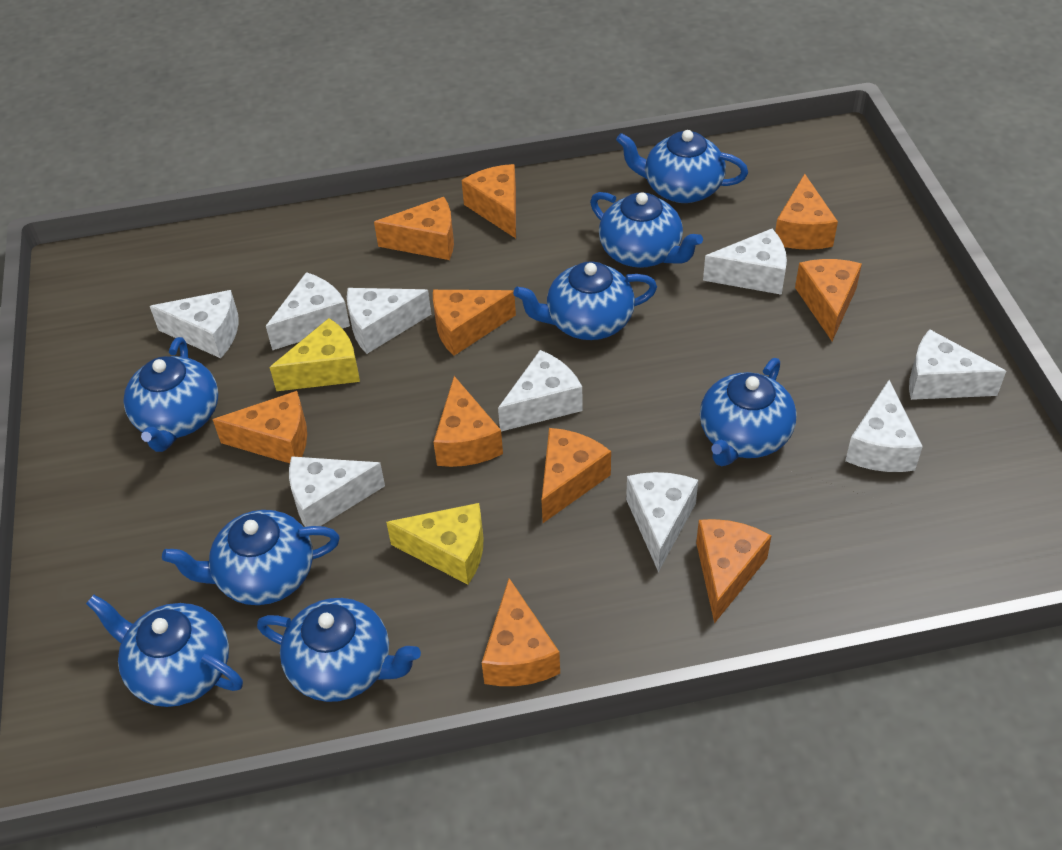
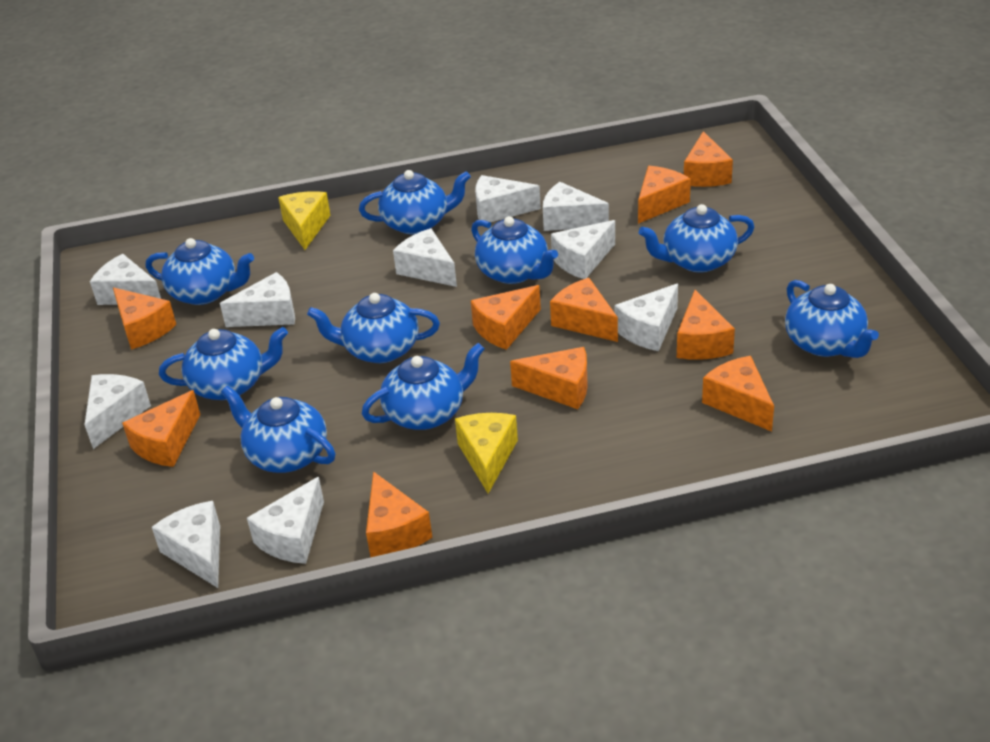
blue teapot: 8 -> 9
white cheese: 9 -> 10

